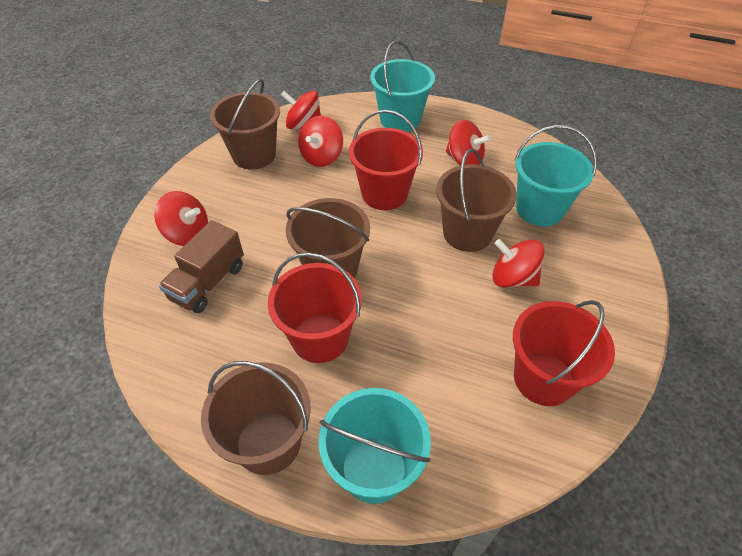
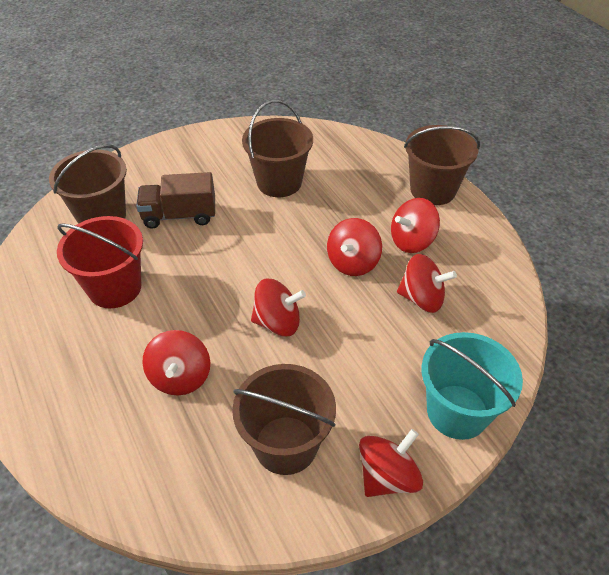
red bucket: 3 -> 1
red spinning top: 5 -> 6
turquoise bucket: 3 -> 1

